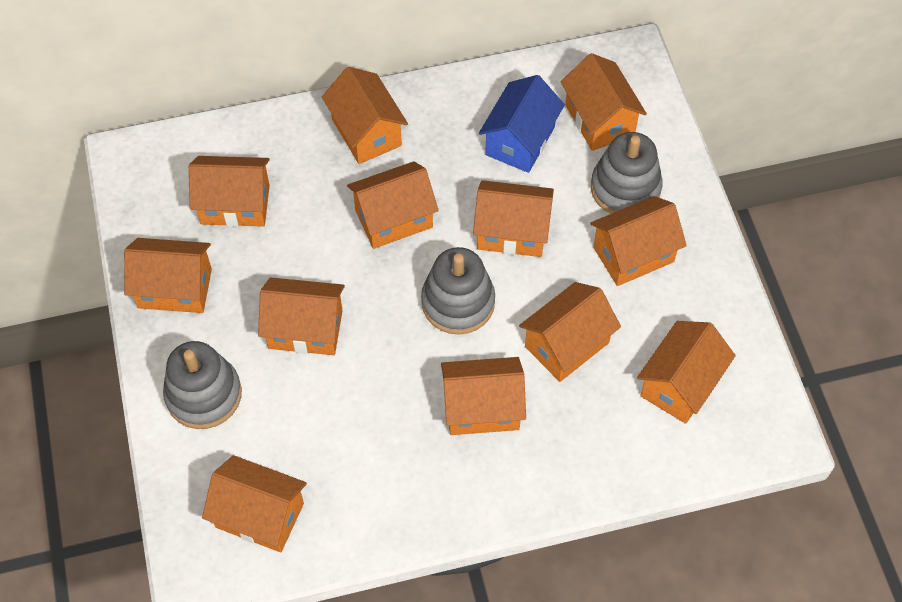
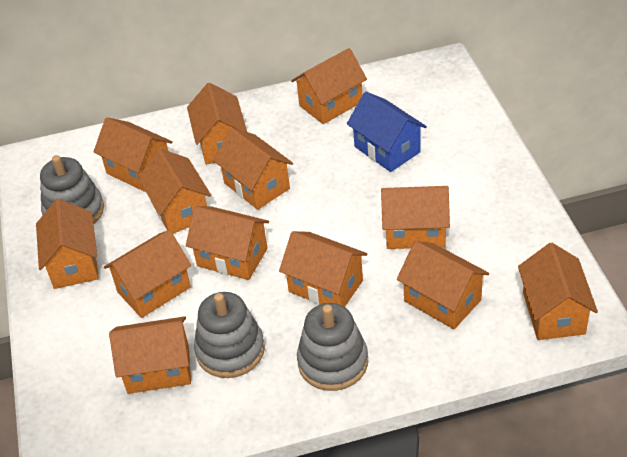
orange house: 12 -> 13

